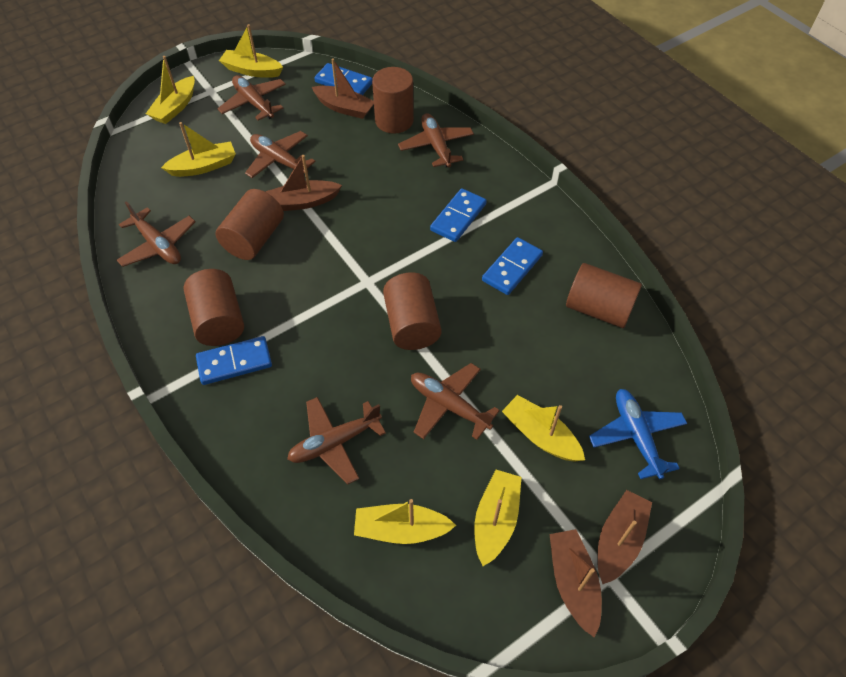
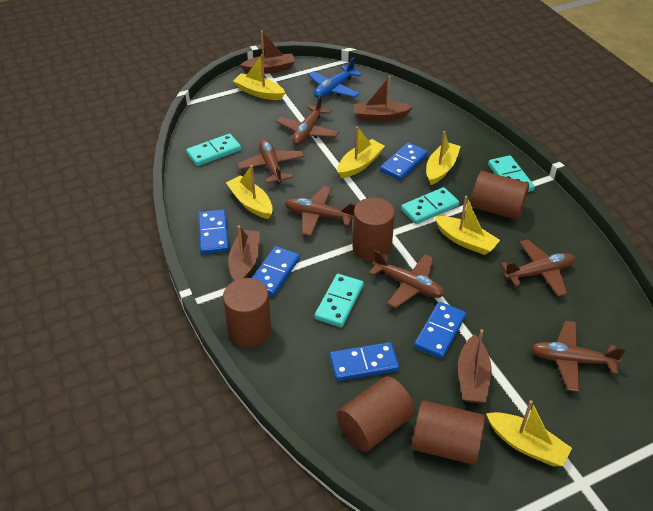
blue domino: 4 -> 5
turquoise domino: 0 -> 4

